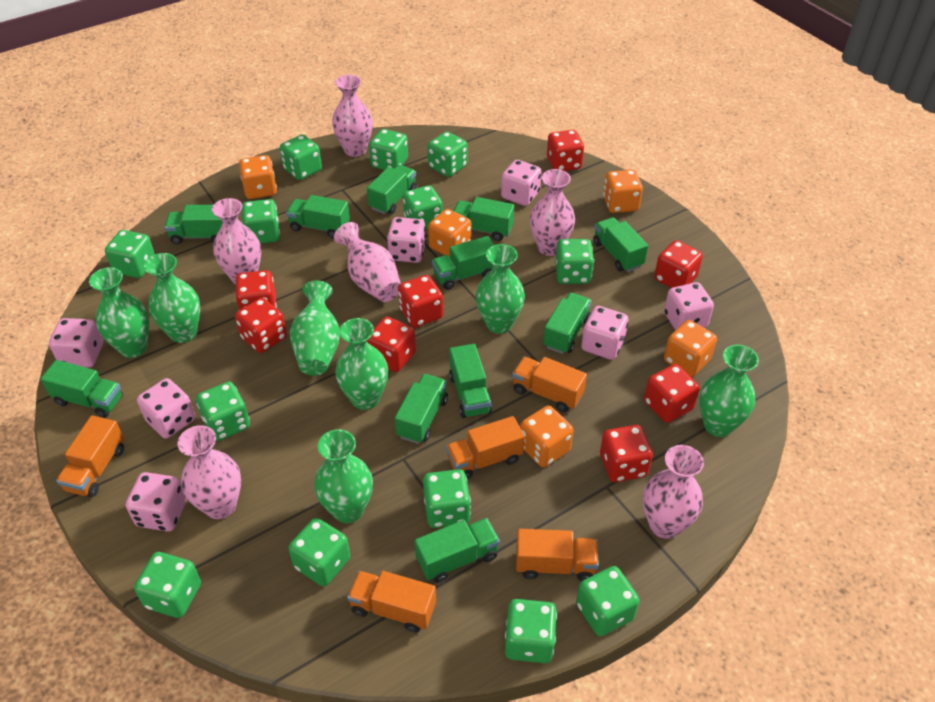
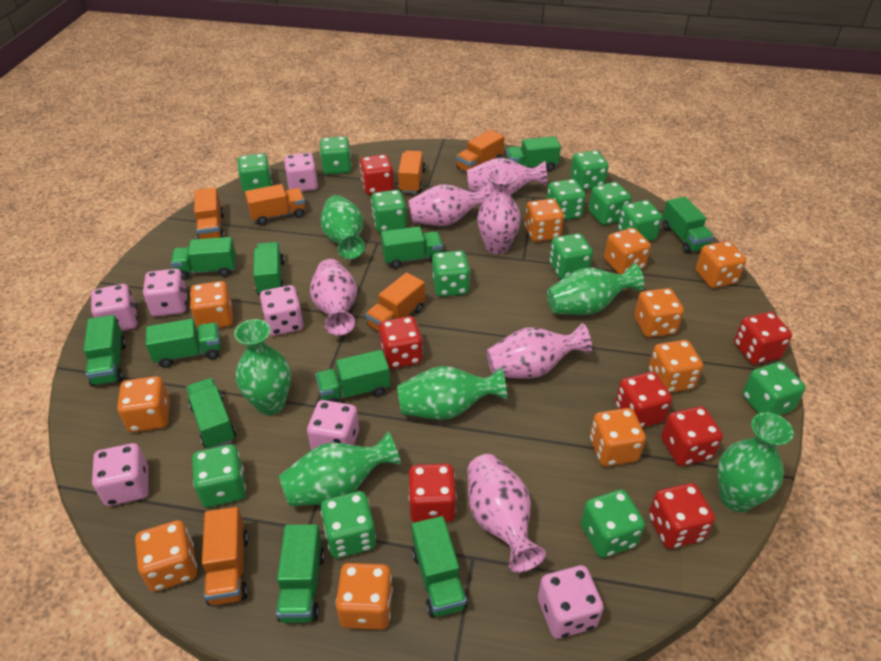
green vase: 7 -> 6
orange dice: 5 -> 10
orange truck: 5 -> 6
red dice: 8 -> 7

